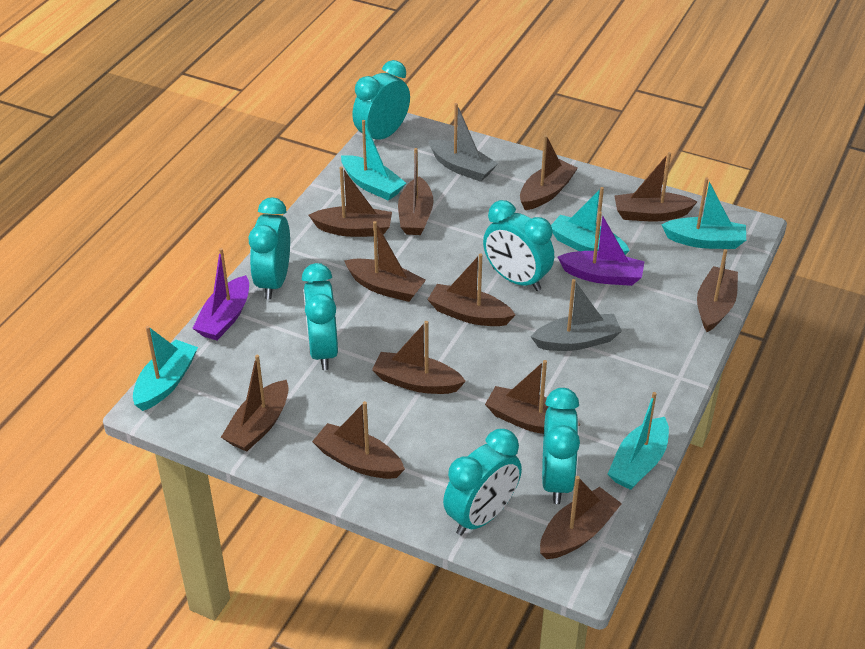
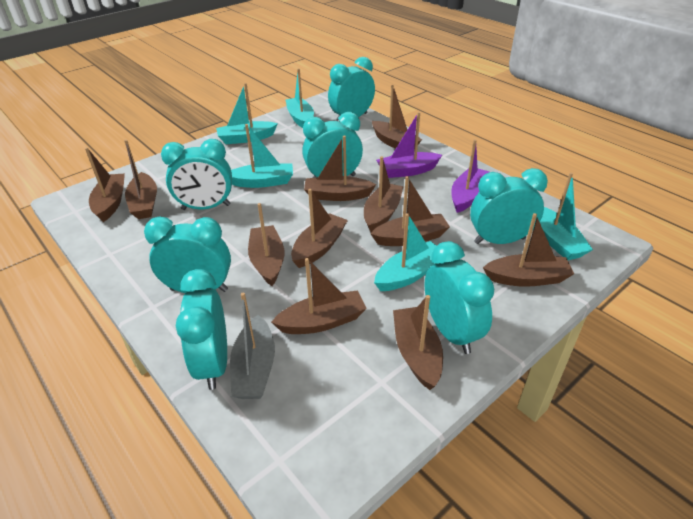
brown boat: 12 -> 11
grey boat: 2 -> 1
turquoise clock: 6 -> 7

